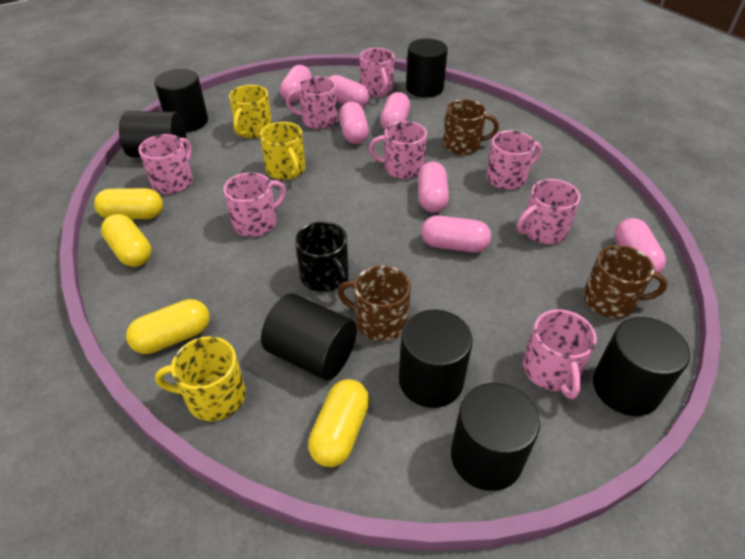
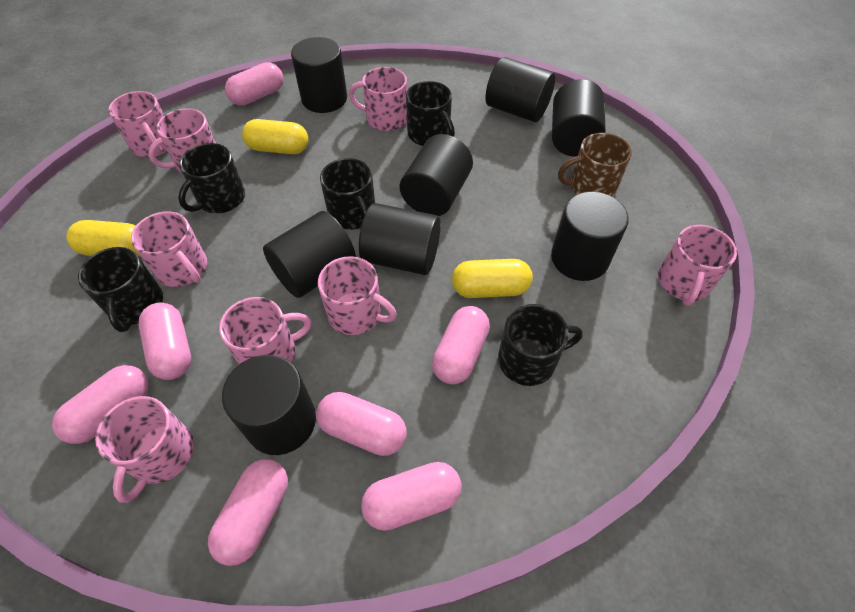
black cylinder: 7 -> 8
black mug: 1 -> 5
brown mug: 3 -> 1
yellow capsule: 4 -> 3
yellow mug: 3 -> 0

